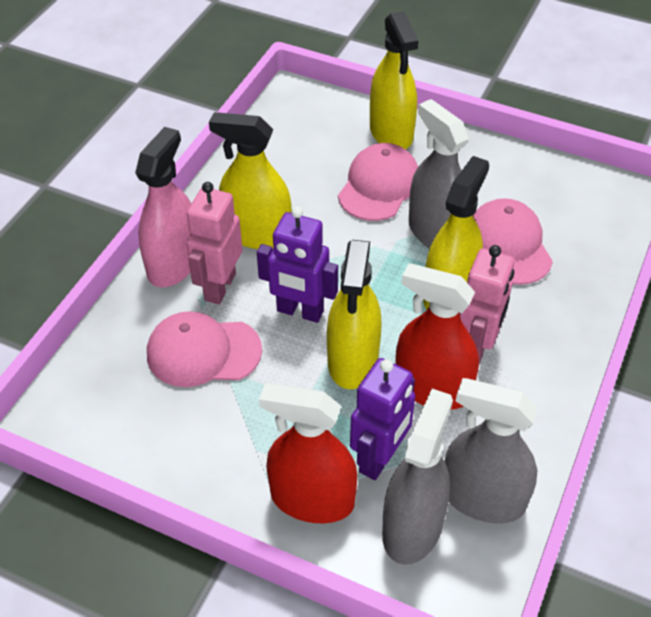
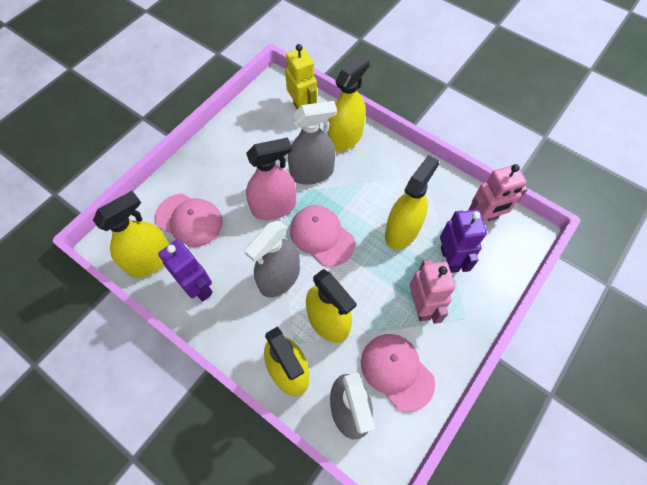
red spray bottle: 2 -> 0
yellow robot: 0 -> 1
yellow spray bottle: 4 -> 5

